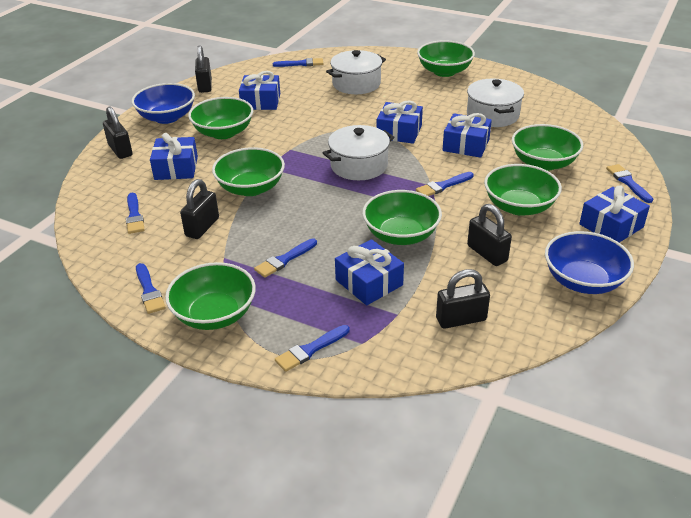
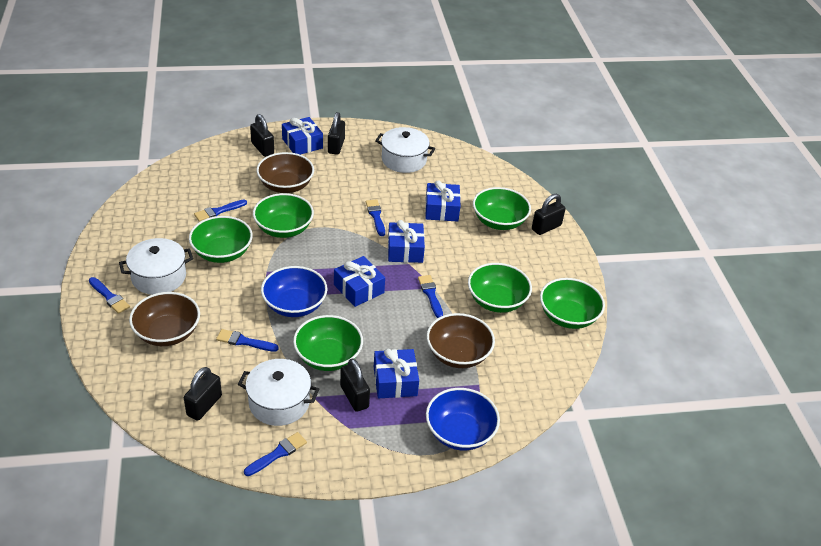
blue brush: 7 -> 6
blue gift: 6 -> 5
brown bowl: 0 -> 3
green bowl: 7 -> 6

